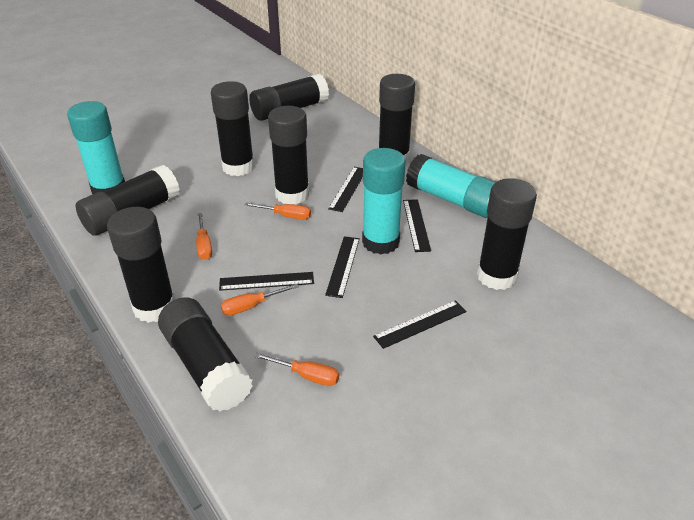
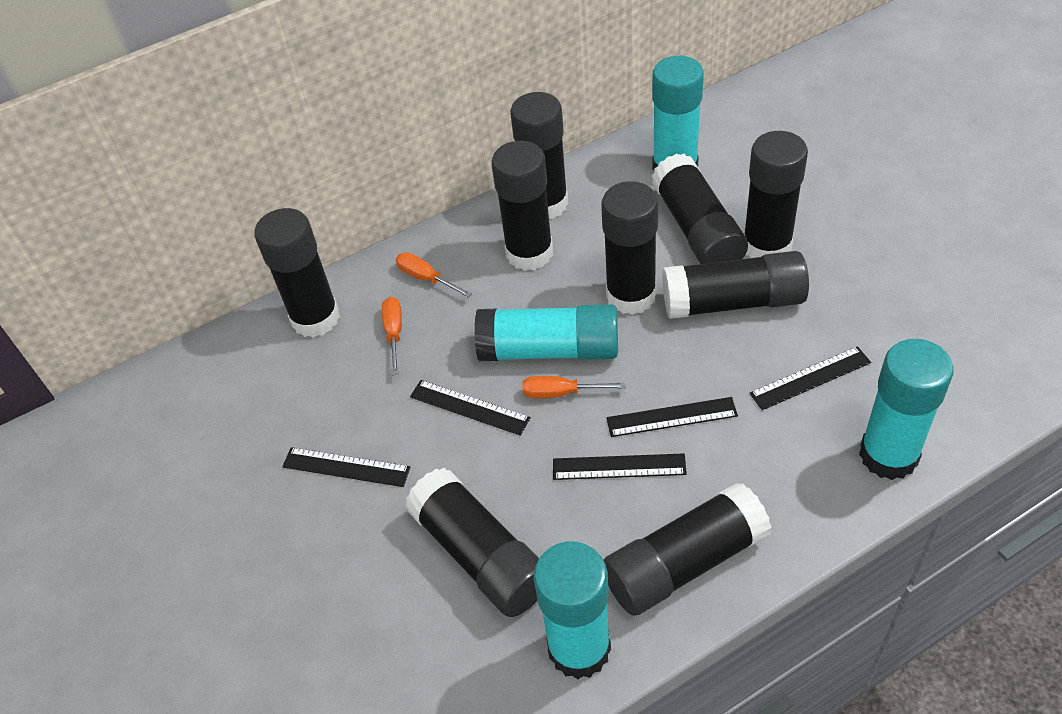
black glue stick: 8 -> 9
orange screwdriver: 4 -> 3
turquoise glue stick: 3 -> 4

